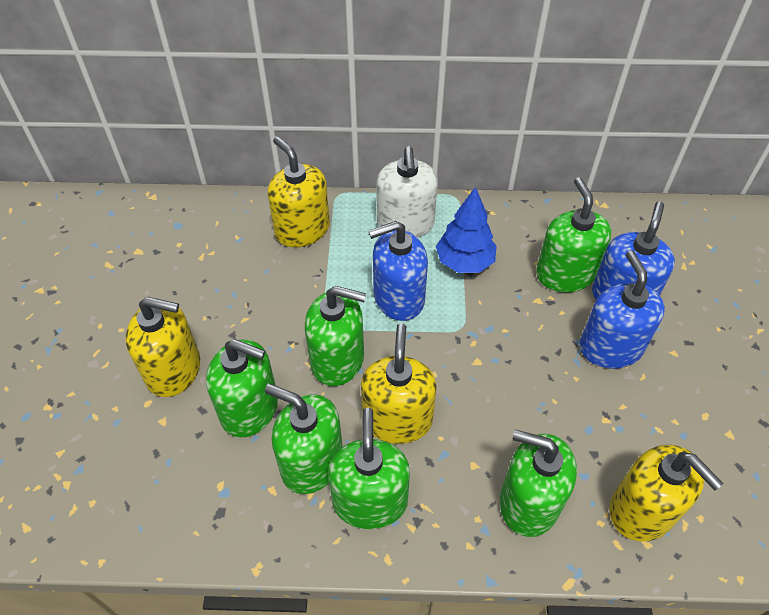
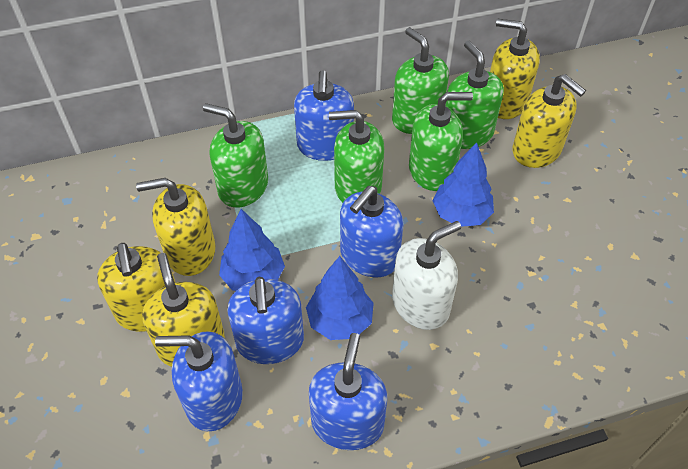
blue soap dispenser: 3 -> 5
blue tree: 1 -> 3
green soap dispenser: 6 -> 5
yellow soap dispenser: 4 -> 5

